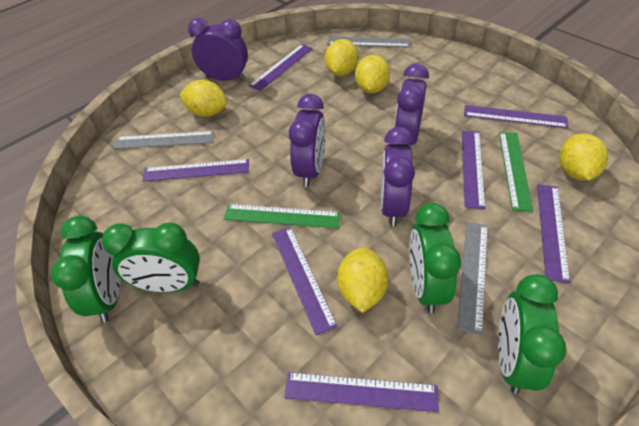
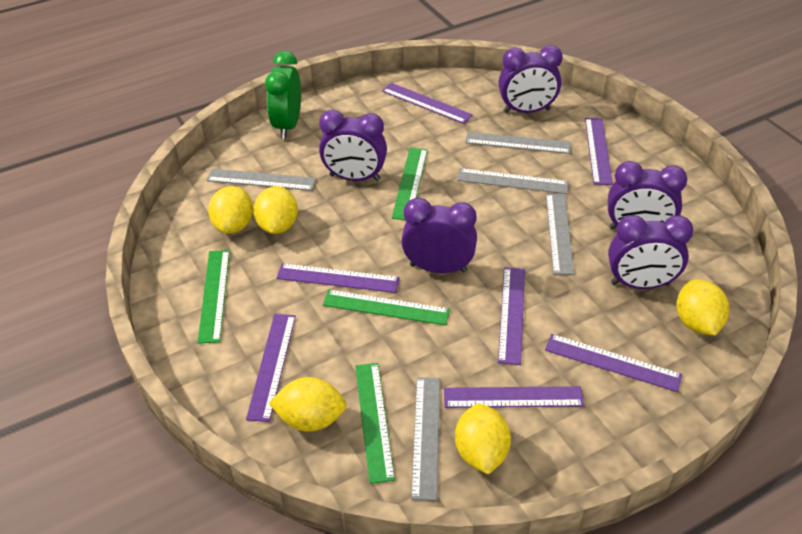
green clock: 4 -> 1
green ruler: 2 -> 4
grey ruler: 3 -> 5
purple clock: 4 -> 5

